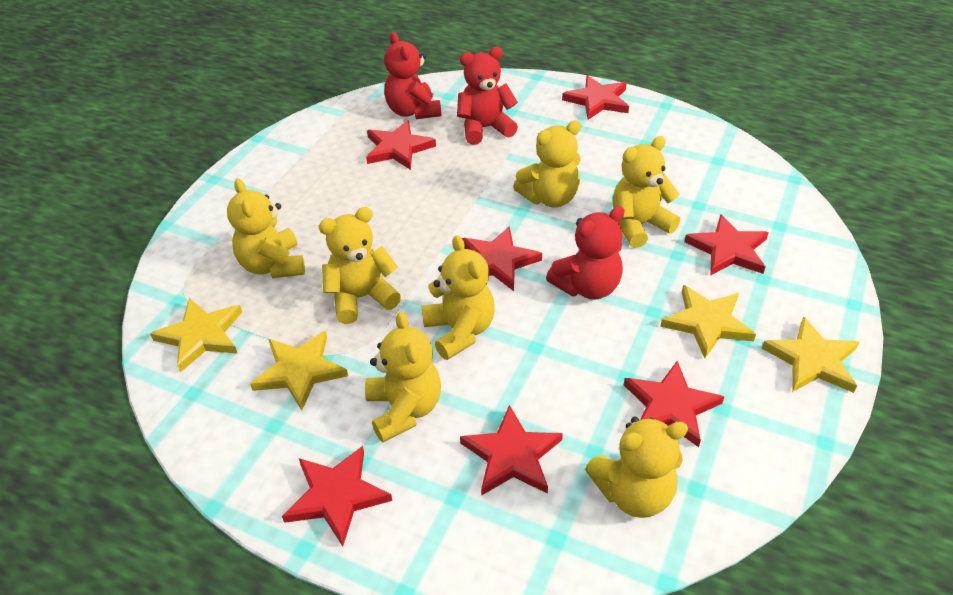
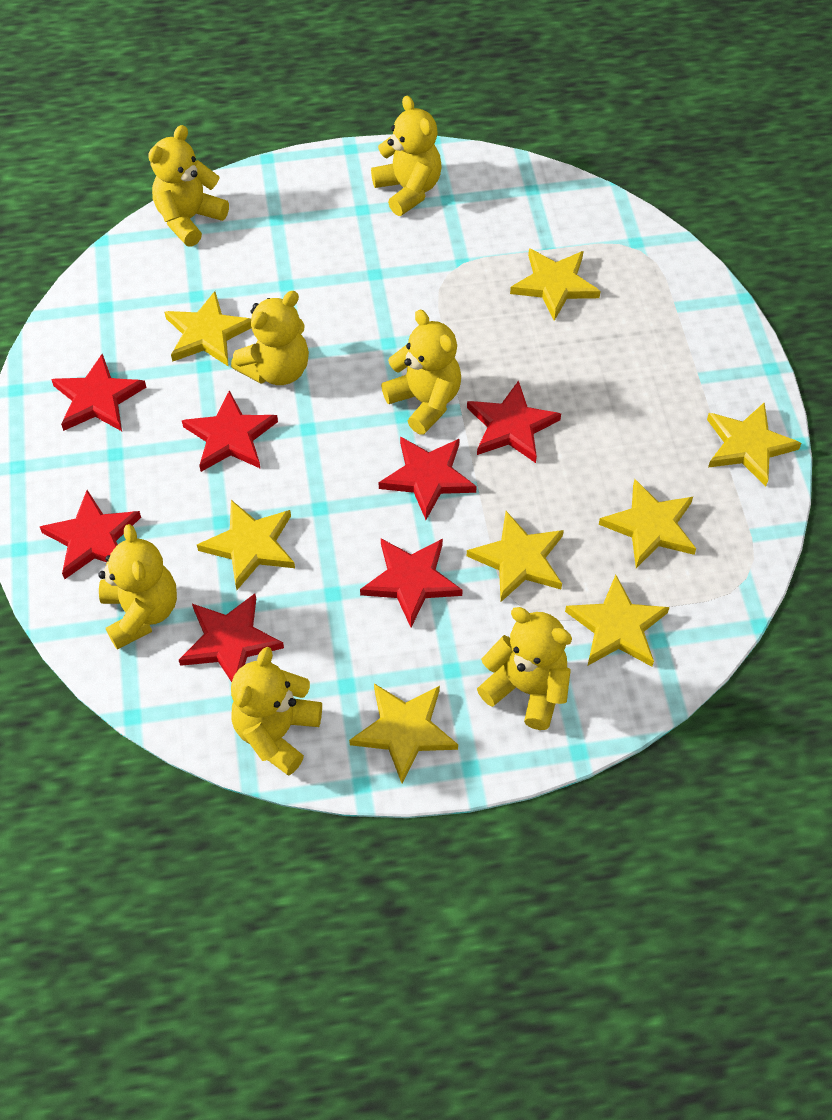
red teddy bear: 3 -> 0
yellow star: 4 -> 8

